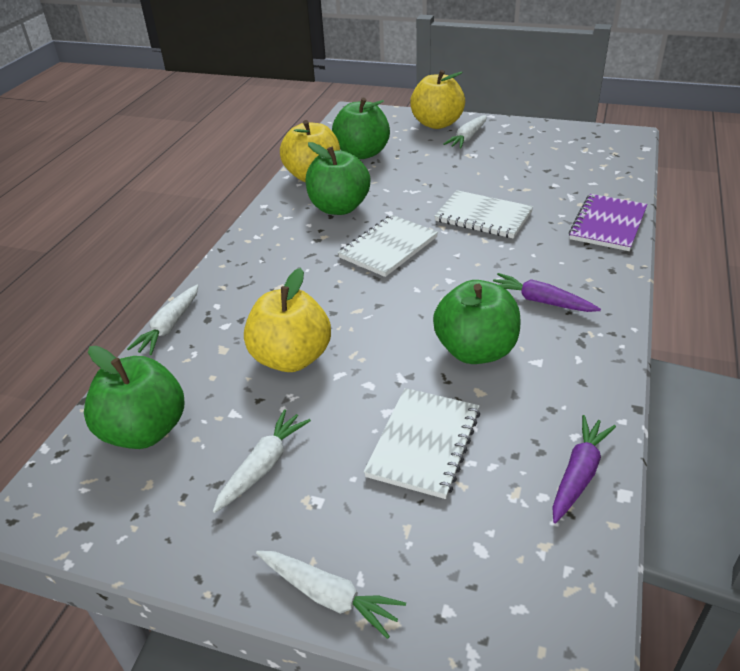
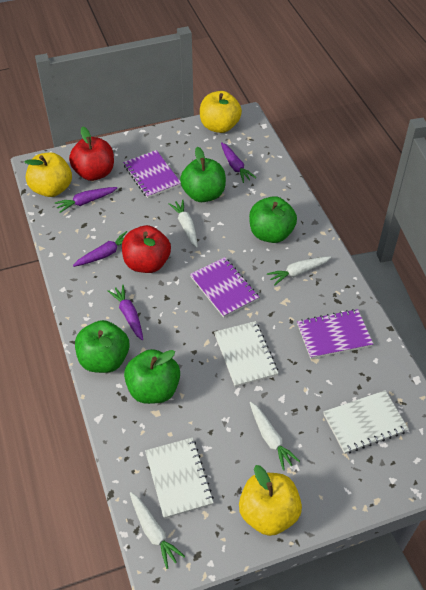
purple carrot: 2 -> 4
purple notebook: 1 -> 3
red apple: 0 -> 2

